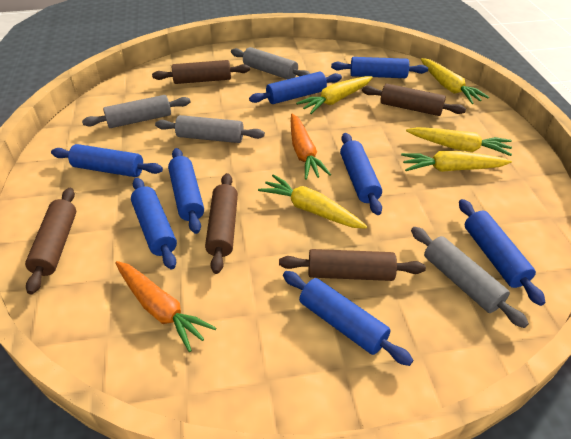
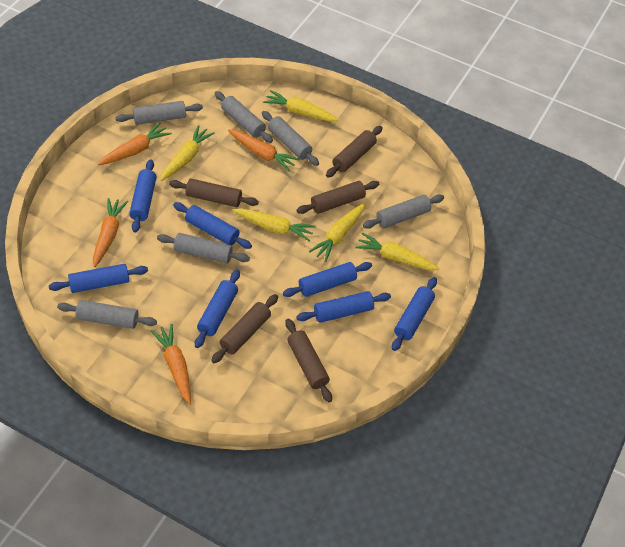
blue rolling pin: 8 -> 7
grey rolling pin: 4 -> 6
orange carrot: 2 -> 4

